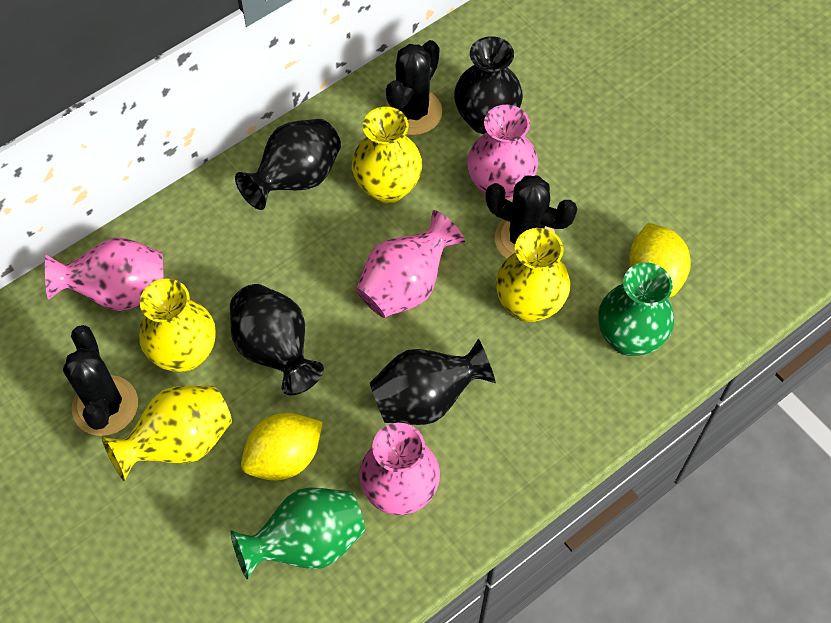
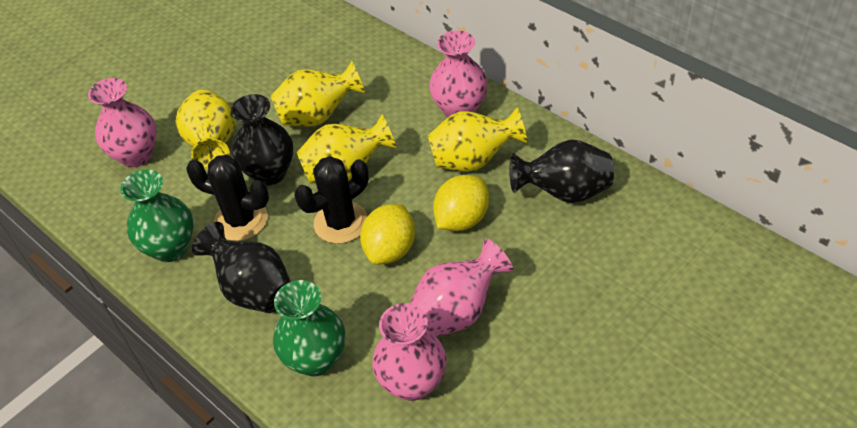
black cactus: 3 -> 2
black vase: 4 -> 3

